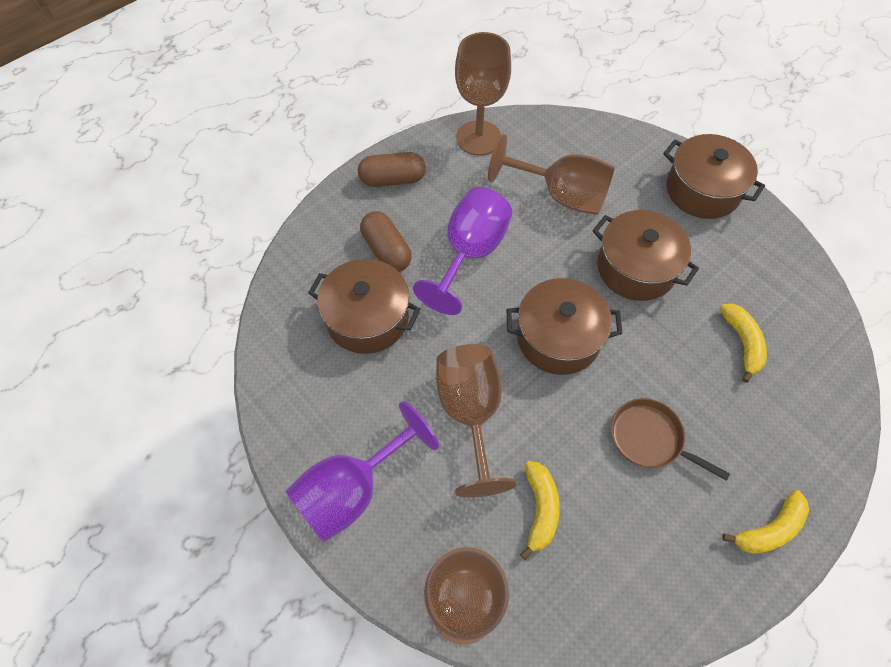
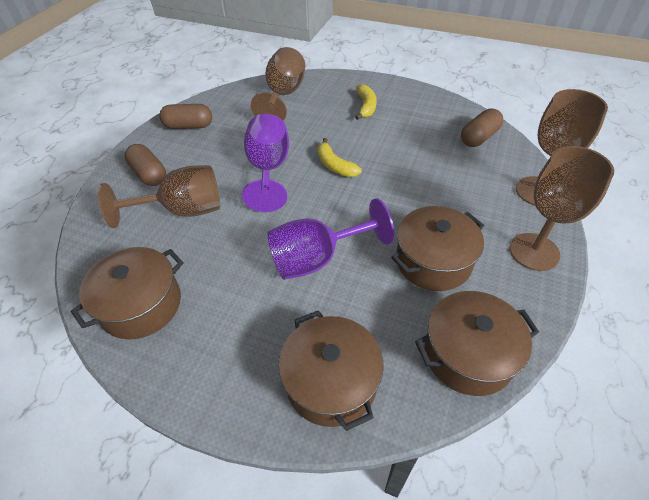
brown capsule: 2 -> 3
brown pan: 1 -> 0
yellow banana: 3 -> 2

